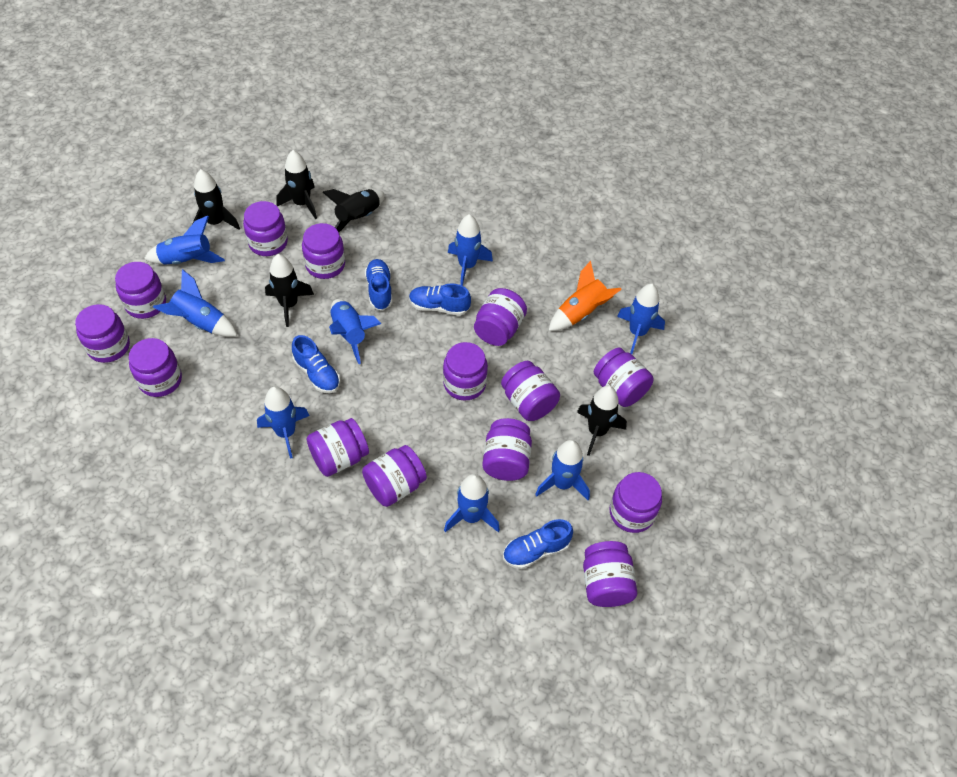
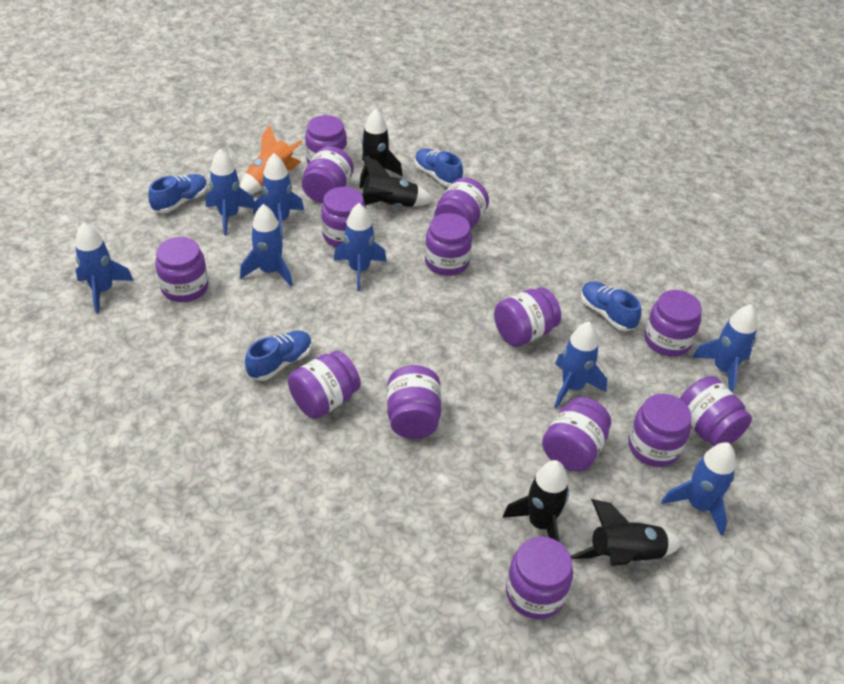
black rocket: 5 -> 4

